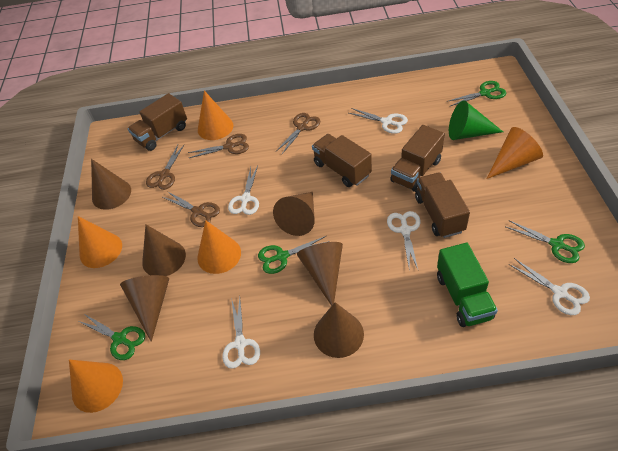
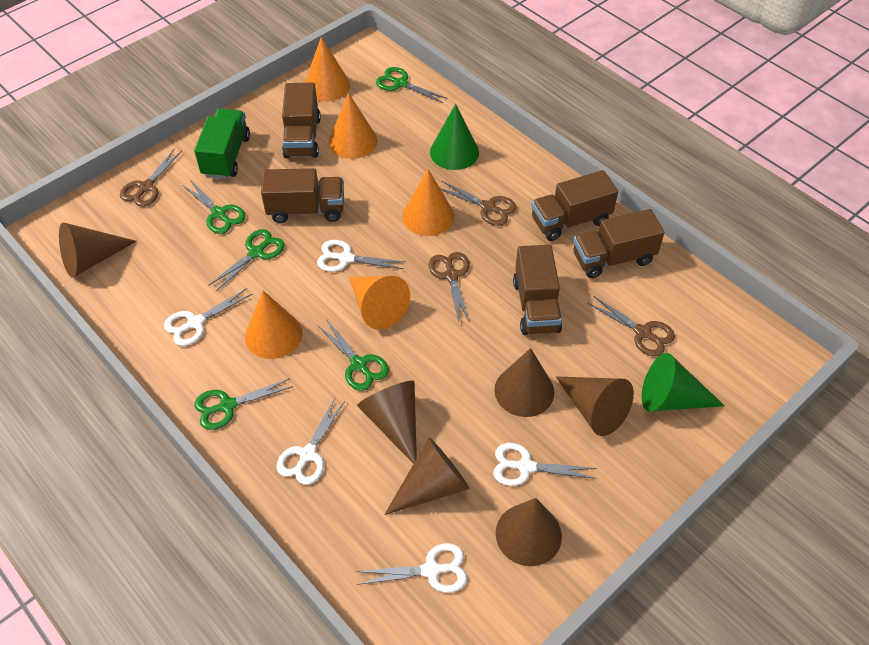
brown truck: 4 -> 5
green cone: 1 -> 2
green scissors: 4 -> 5

